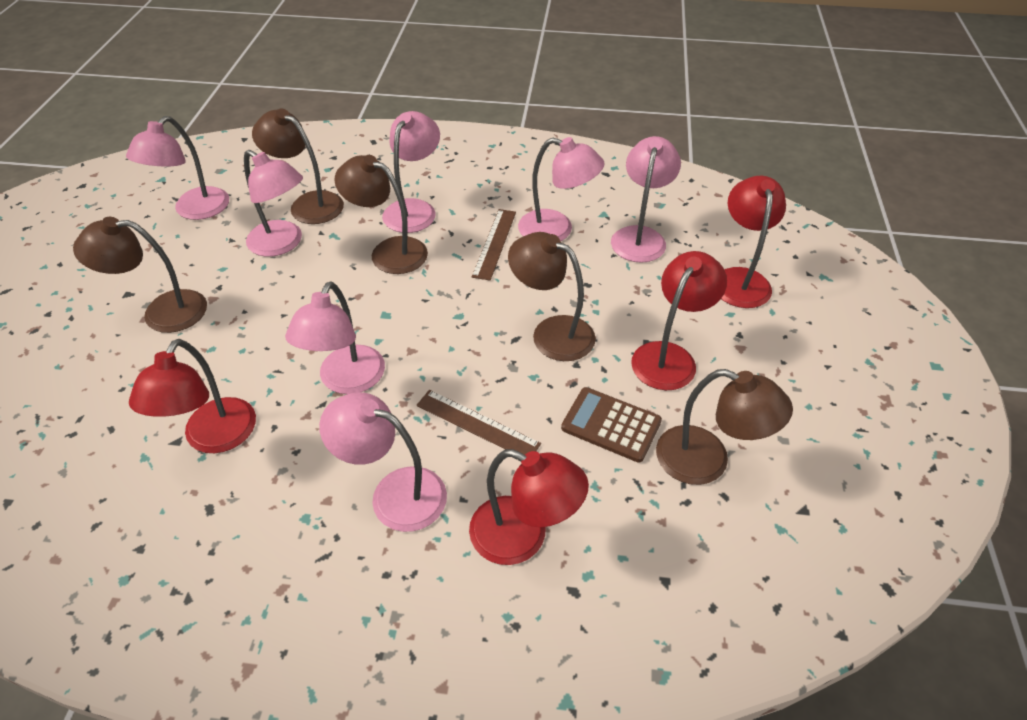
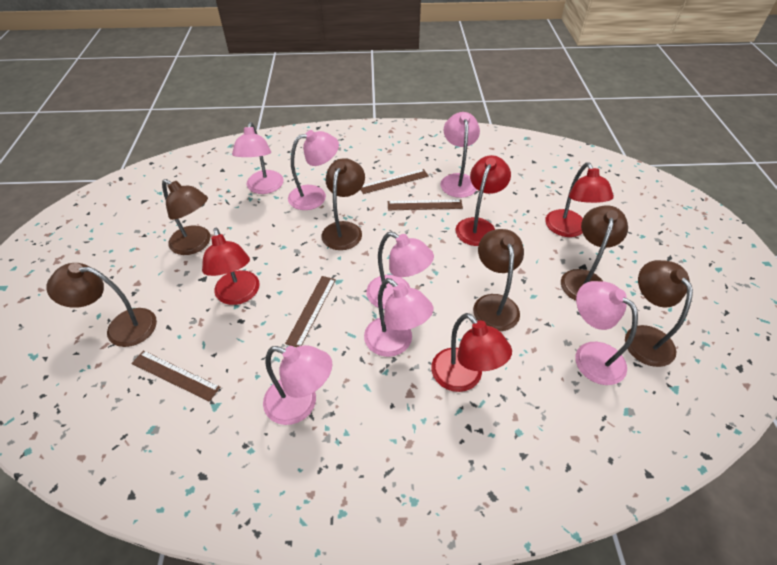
brown calculator: 1 -> 0
brown lamp: 5 -> 6
brown ruler: 2 -> 4

